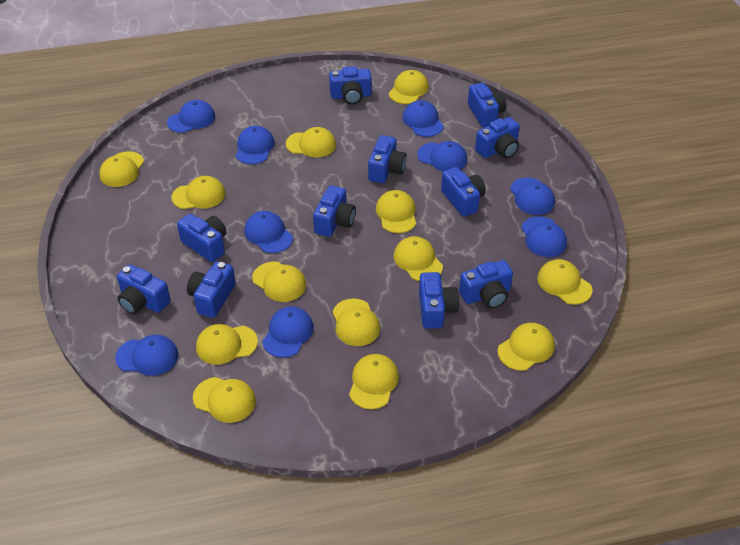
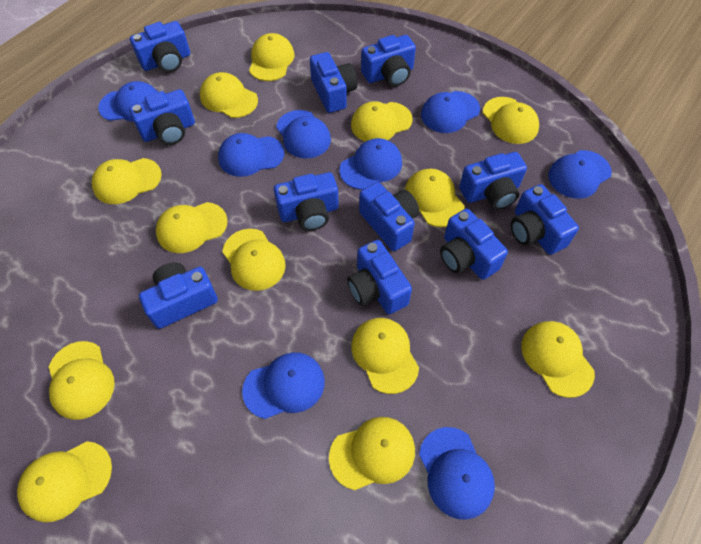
blue cap: 9 -> 8

